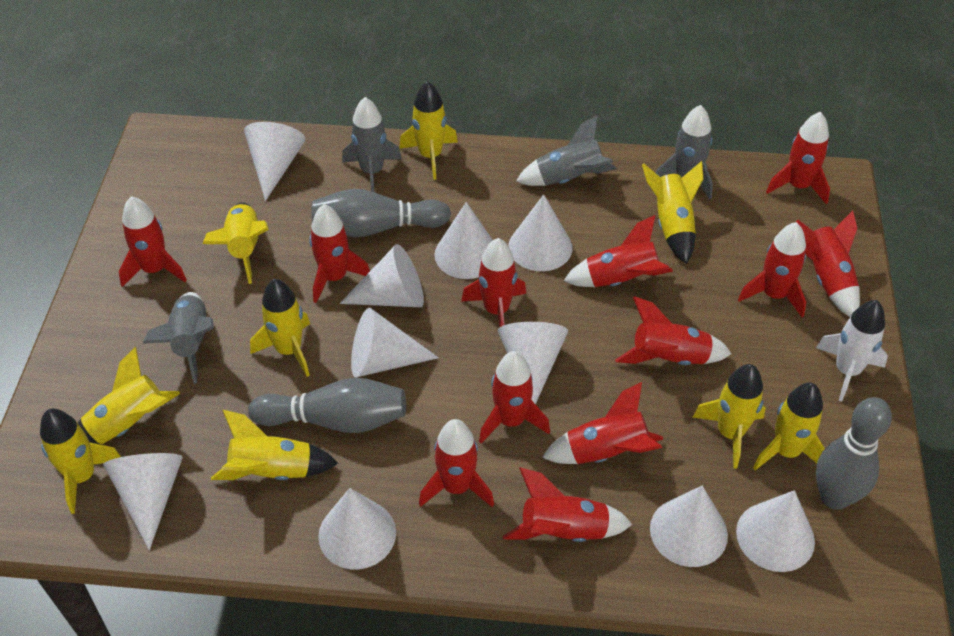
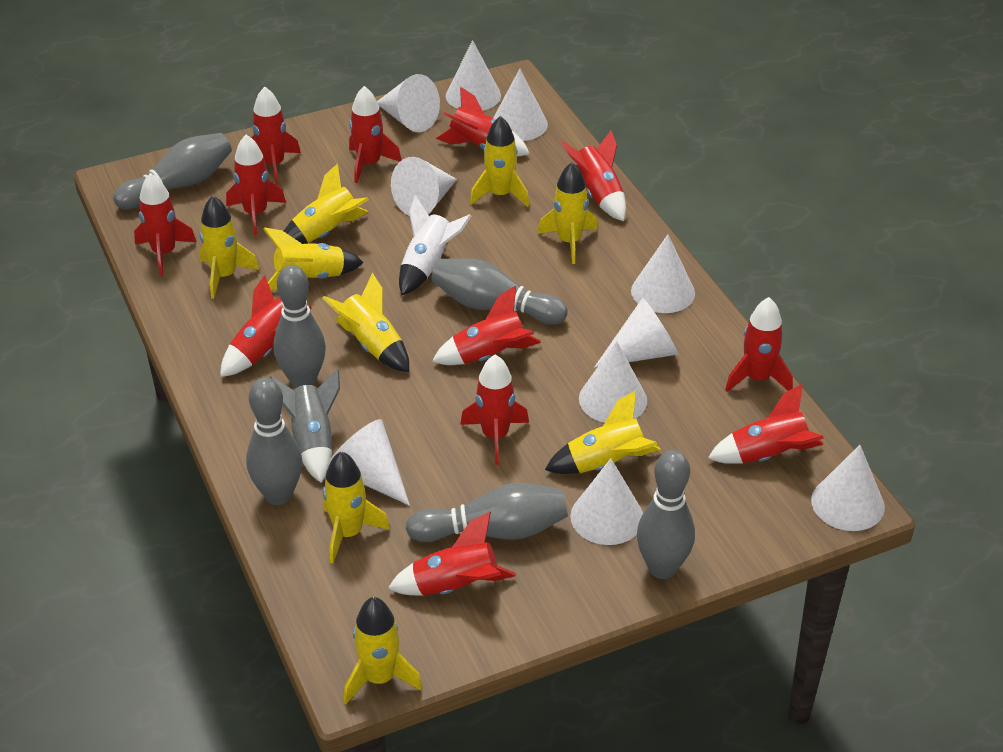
grey bowling pin: 3 -> 6
grey rocket: 4 -> 1

